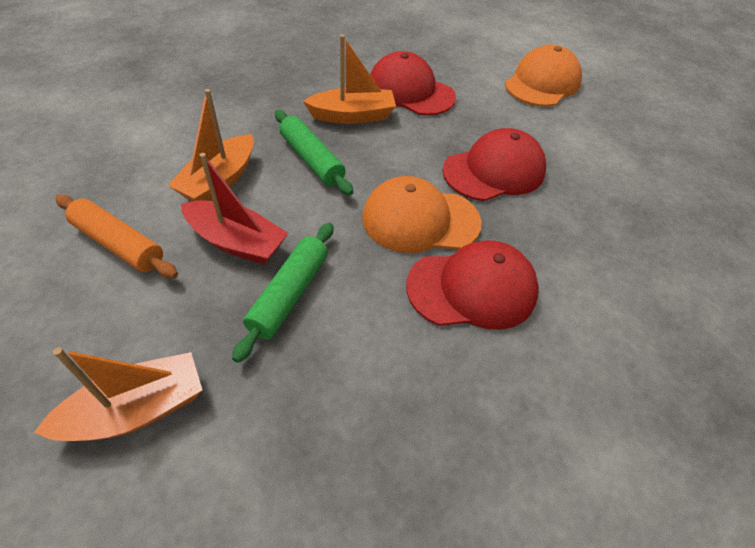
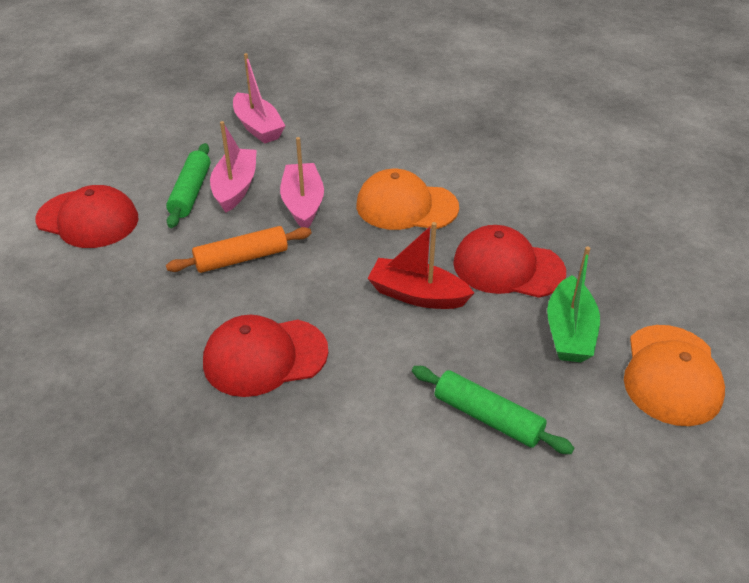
green boat: 0 -> 1
orange boat: 3 -> 0
pink boat: 0 -> 3

